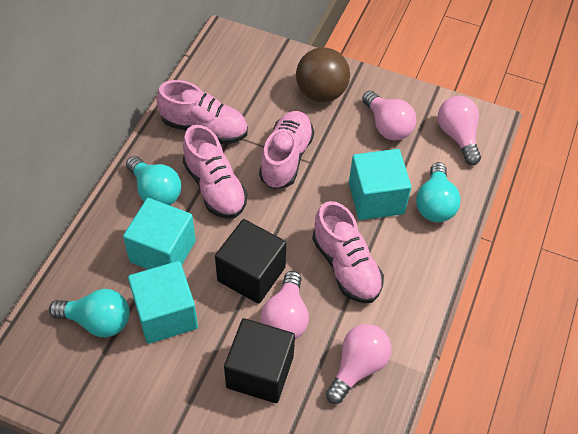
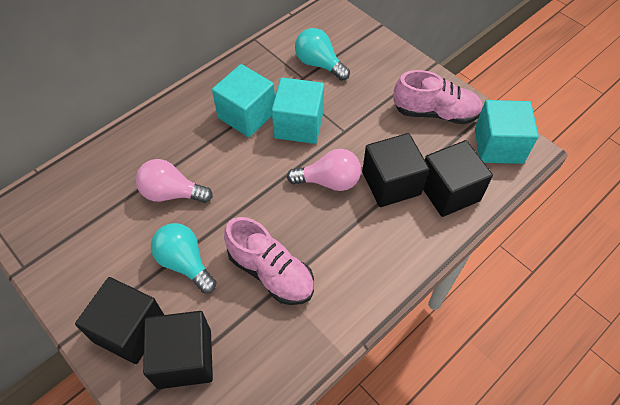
black cube: 2 -> 4
brown ball: 1 -> 0
pink light bulb: 4 -> 2
pink shoe: 4 -> 2
turquoise light bulb: 3 -> 2

